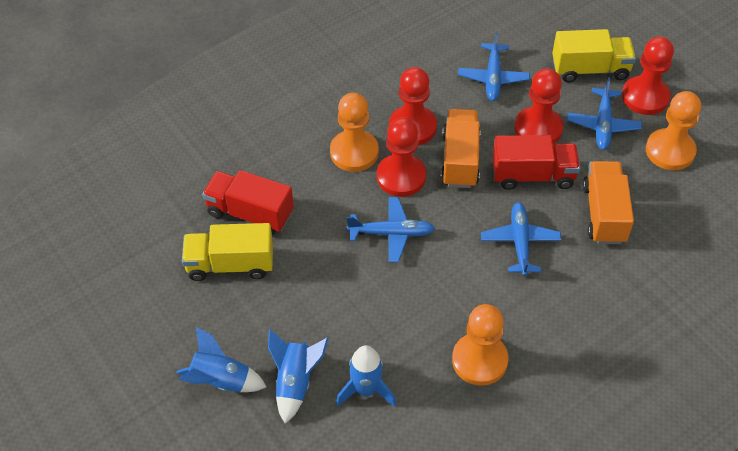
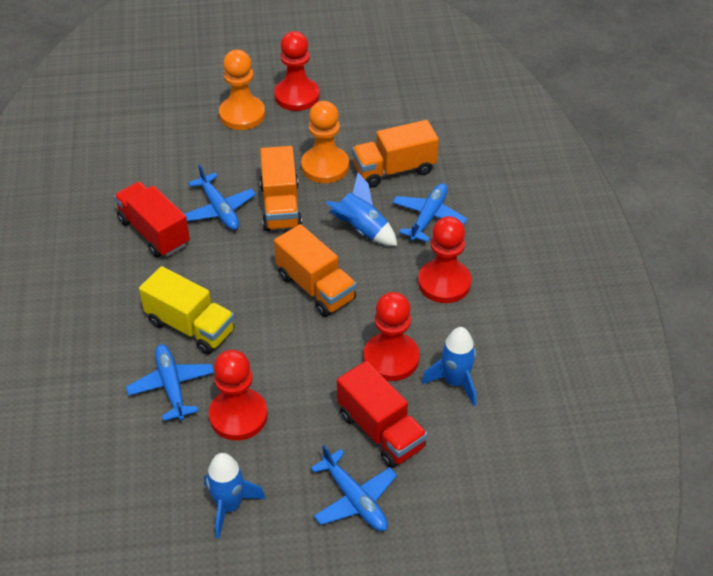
orange pawn: 3 -> 2
orange truck: 2 -> 3
yellow truck: 2 -> 1

